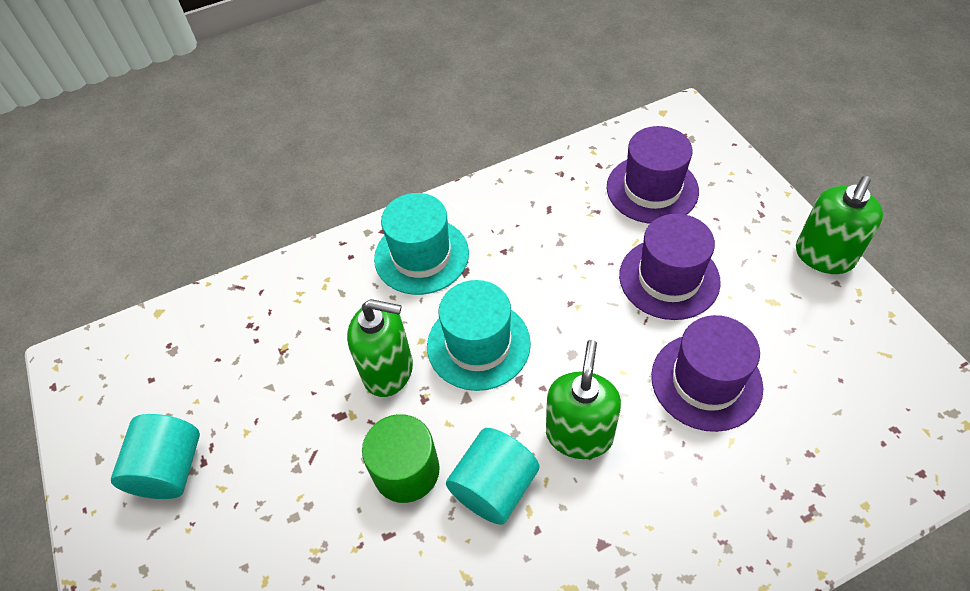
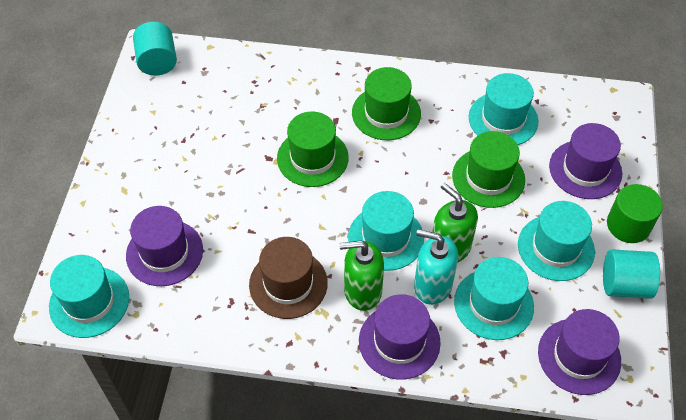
brown hat: 0 -> 1
green hat: 0 -> 3
green soap dispenser: 3 -> 2
purple hat: 3 -> 4
turquoise hat: 2 -> 5
turquoise soap dispenser: 0 -> 1

